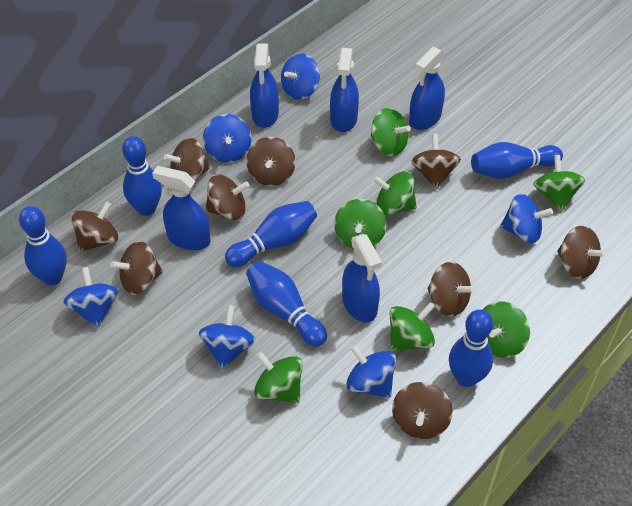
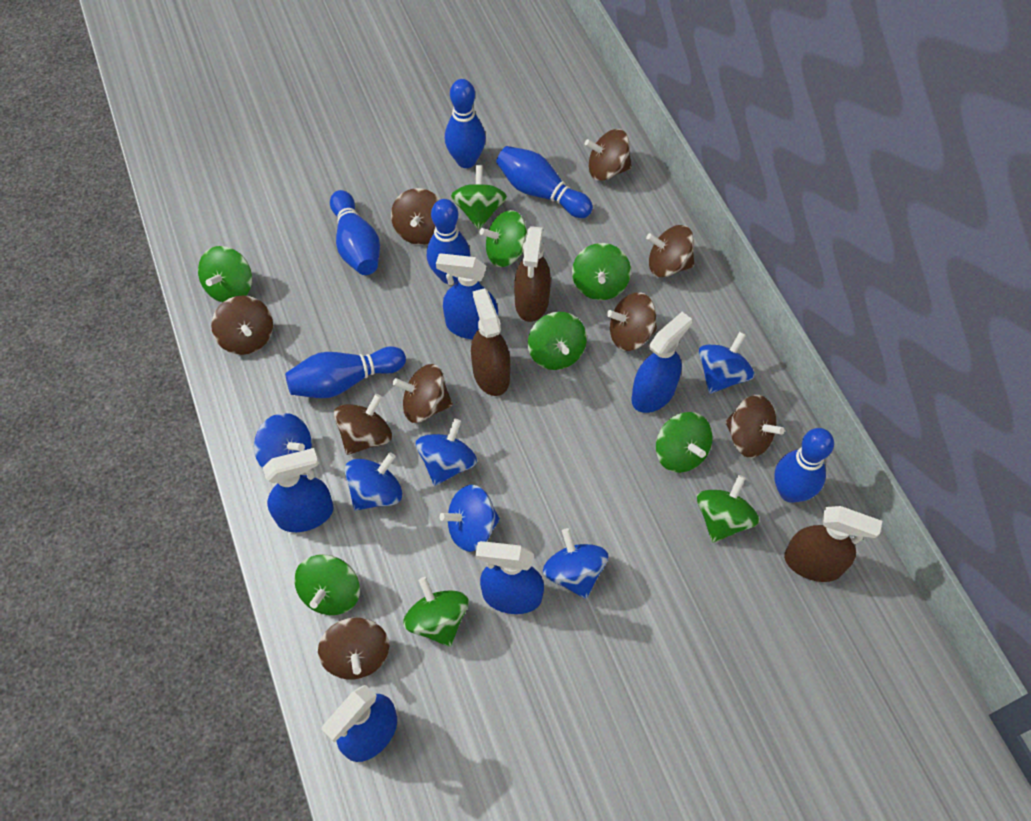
brown spray bottle: 0 -> 3
green spinning top: 7 -> 9

